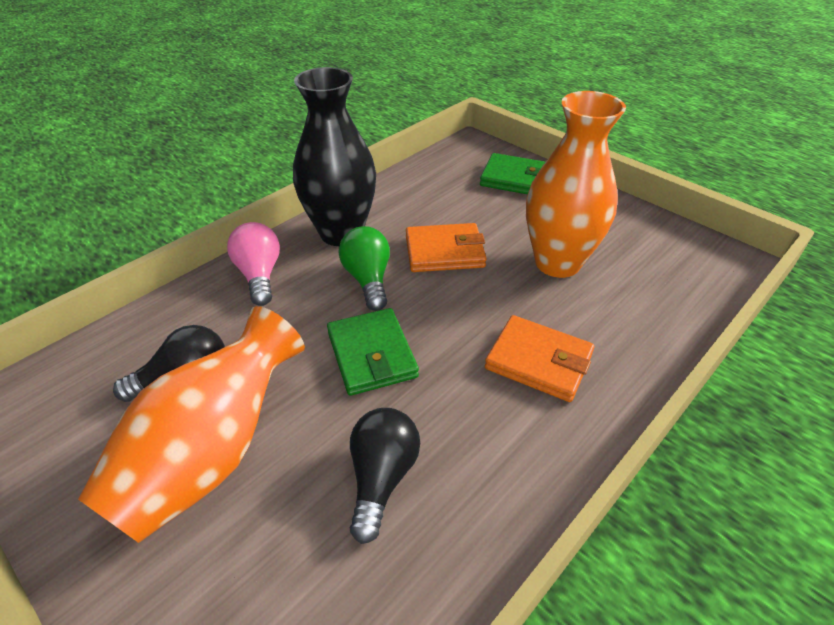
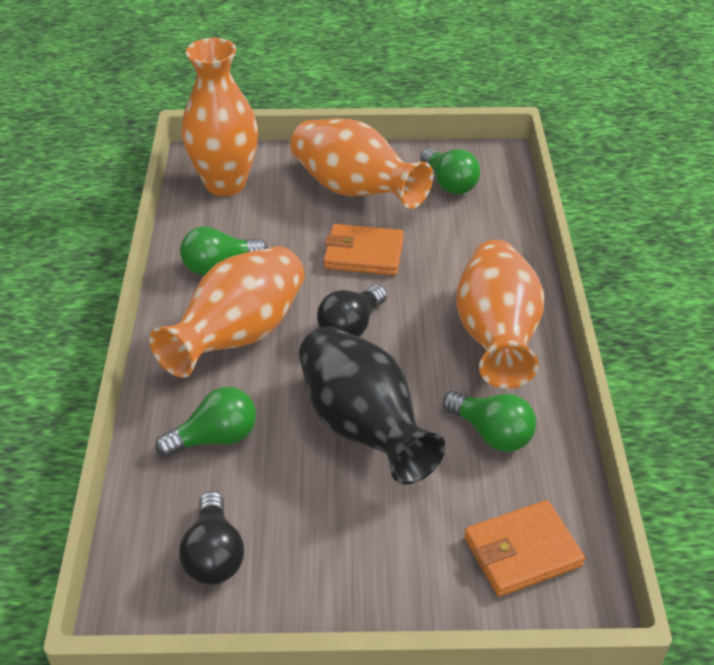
green light bulb: 1 -> 4
green wallet: 2 -> 0
orange vase: 2 -> 4
pink light bulb: 1 -> 0

